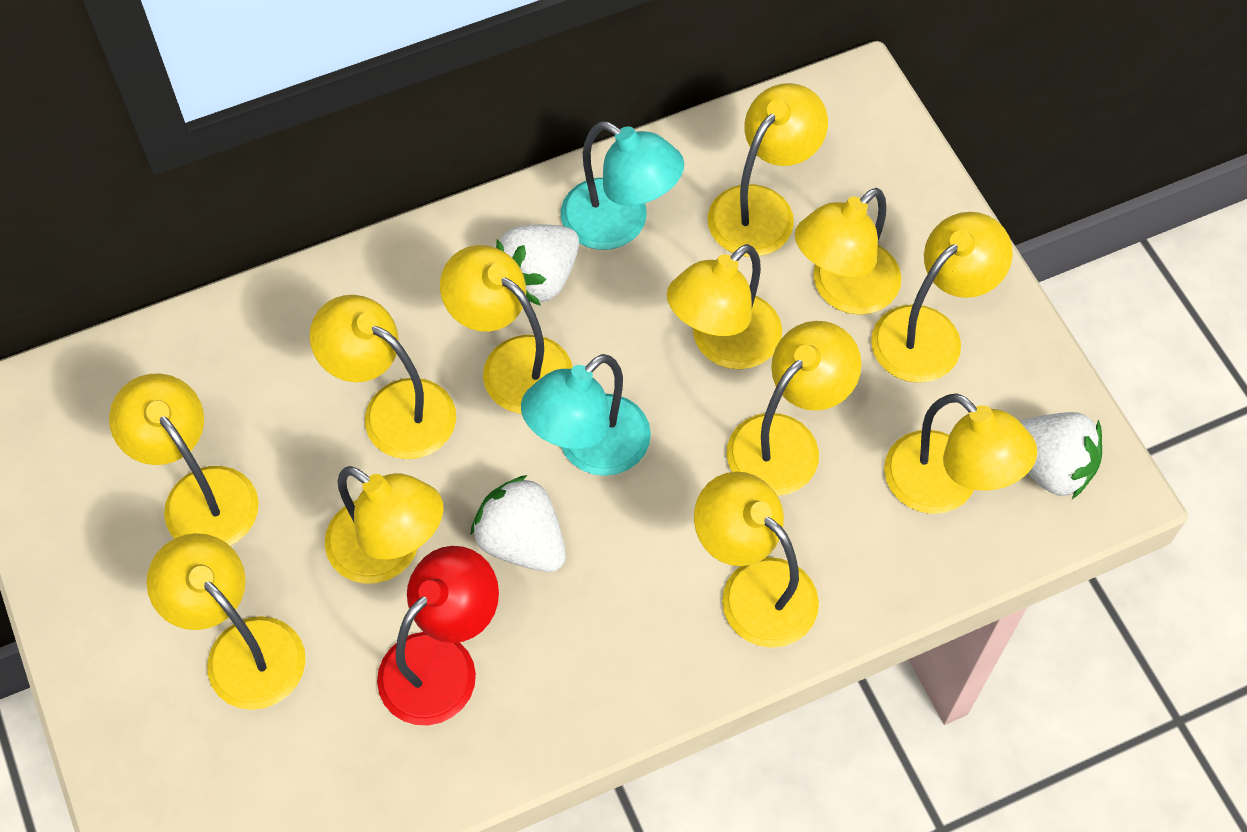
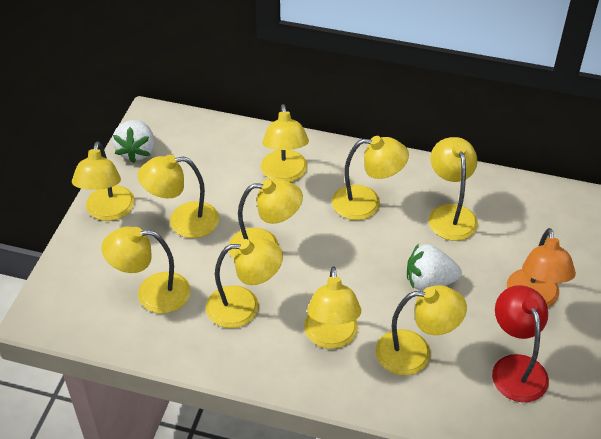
orange lamp: 0 -> 1
turquoise lamp: 2 -> 0
white strawberry: 3 -> 2
yellow lamp: 12 -> 10

